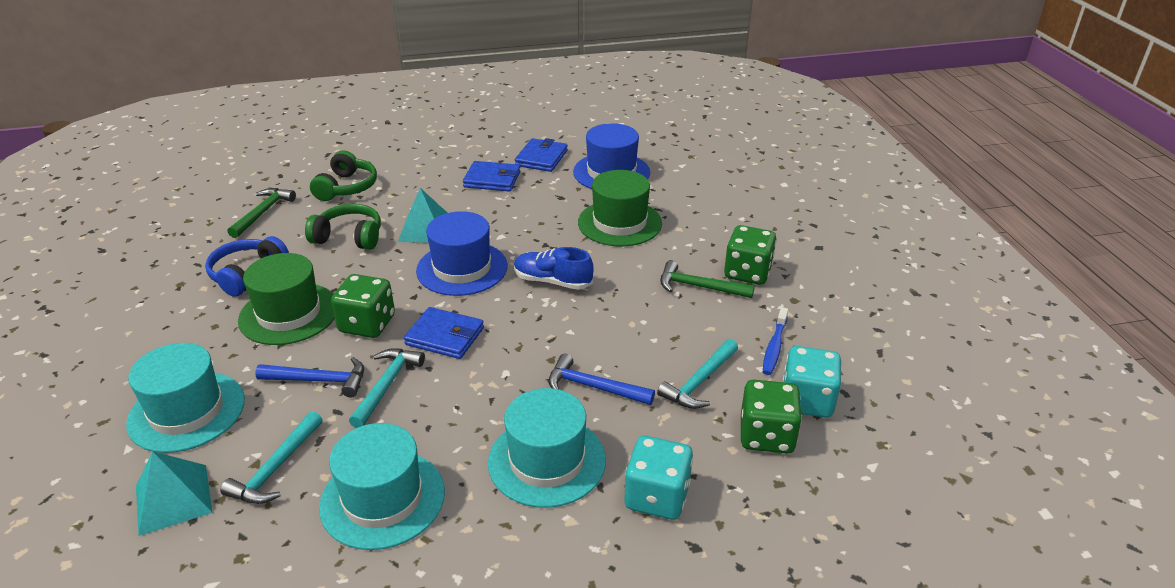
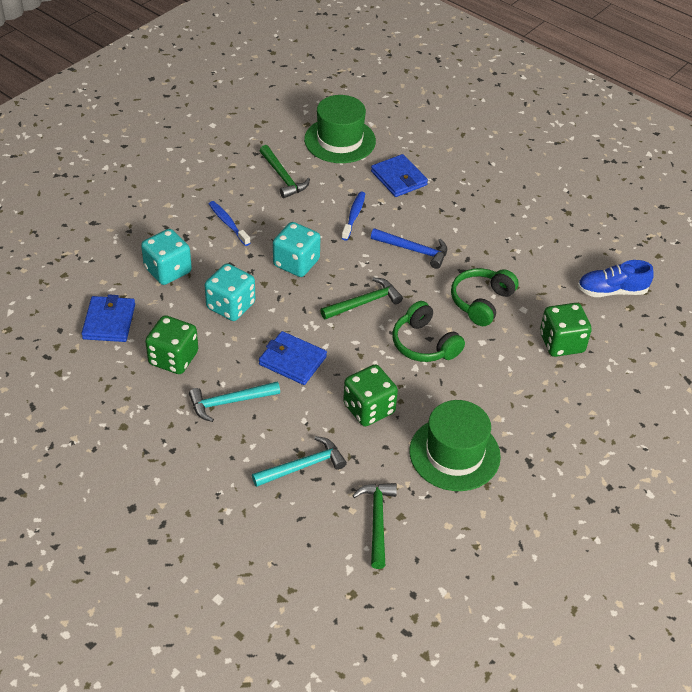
blue hammer: 2 -> 1
blue hat: 2 -> 0
blue headphones: 1 -> 0
blue toothbrush: 1 -> 2
green hammer: 2 -> 3
turquoise dice: 2 -> 3
turquoise hammer: 3 -> 2
turquoise hat: 3 -> 0
turquoise pyramid: 2 -> 0

